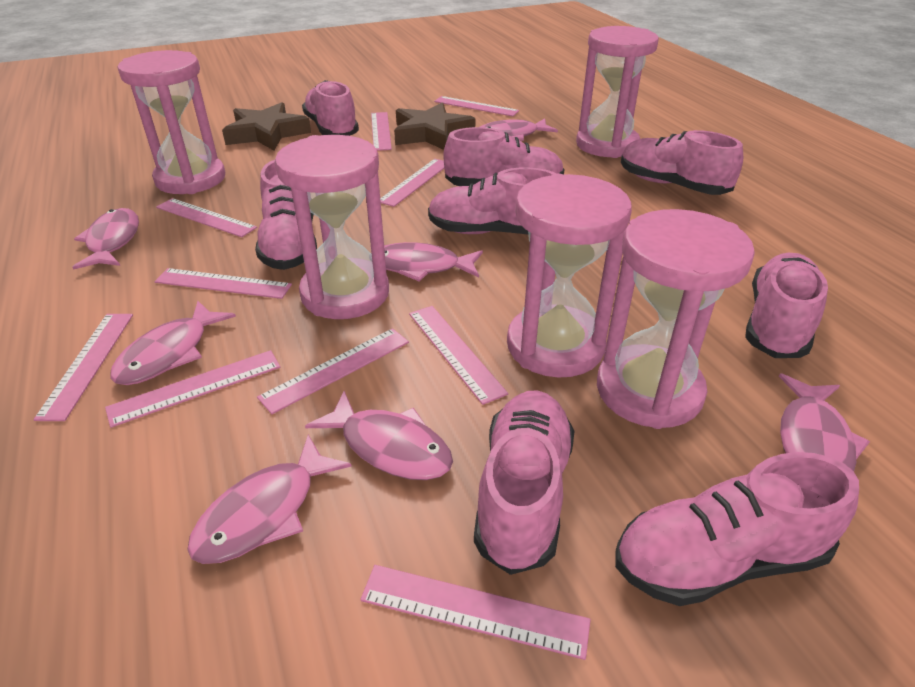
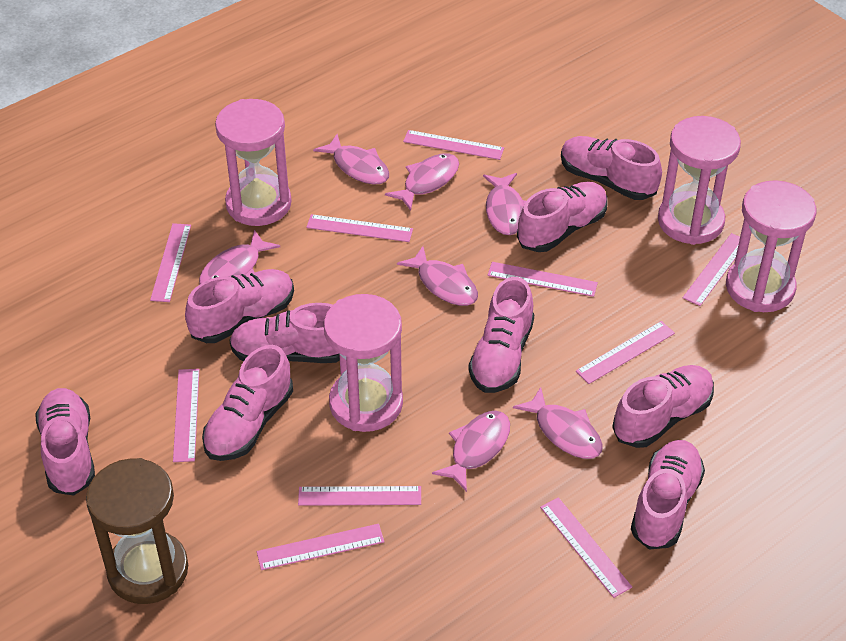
brown hourglass: 0 -> 1
brown star: 2 -> 0
pink hourglass: 5 -> 4
pink shoe: 8 -> 9

